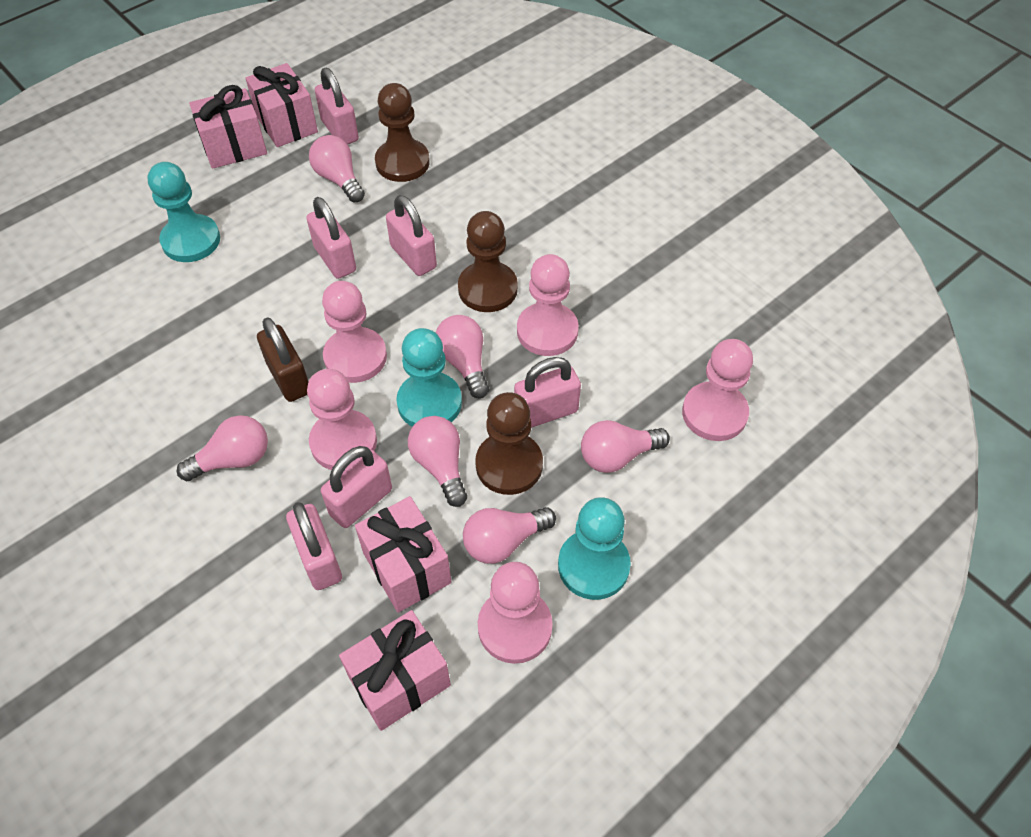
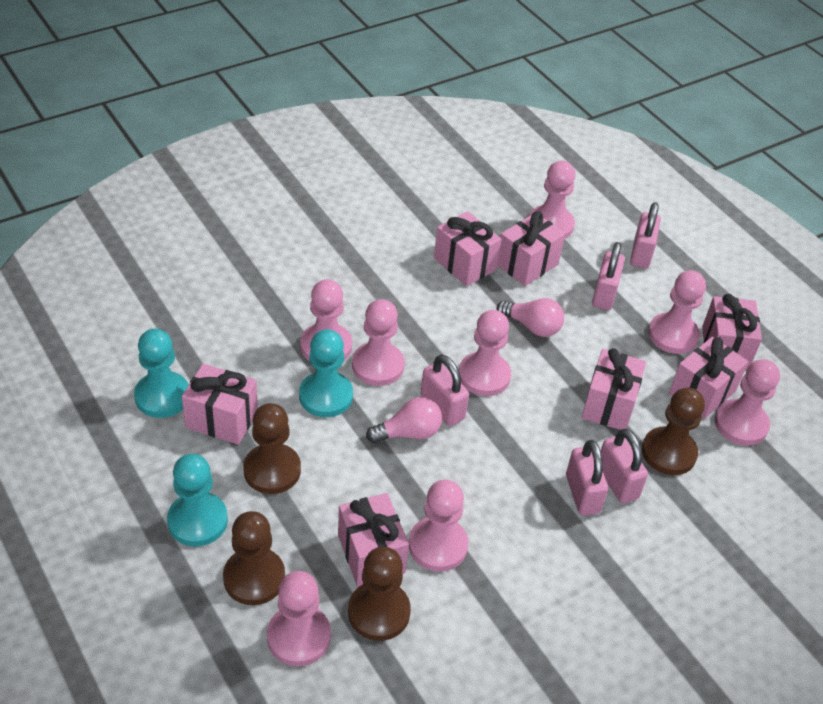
brown padlock: 1 -> 0
brown pawn: 3 -> 4
pink gift: 4 -> 7
pink light bulb: 6 -> 2
pink padlock: 6 -> 5
pink pawn: 5 -> 8

